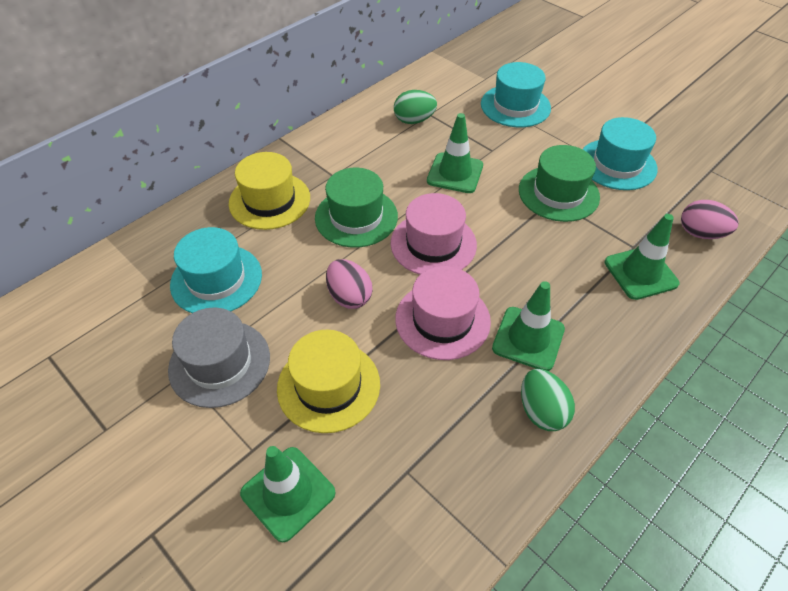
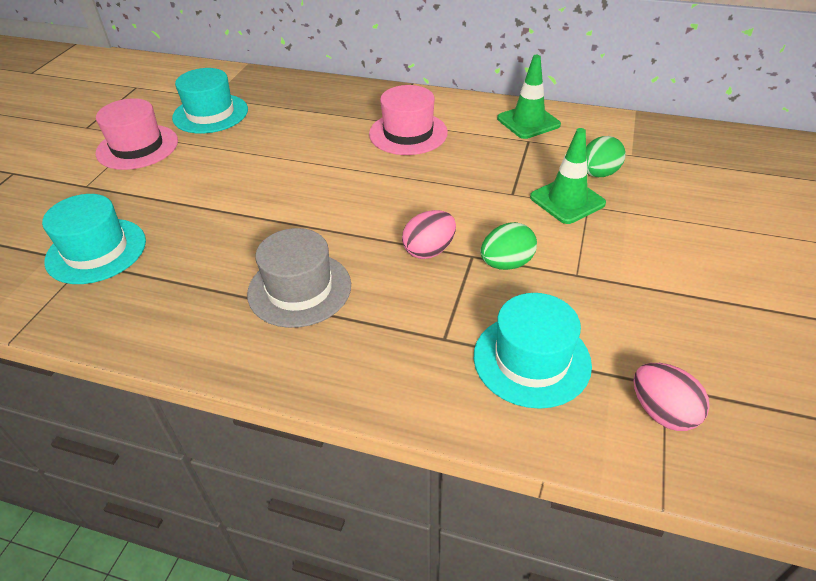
green hat: 2 -> 0
green traffic cone: 4 -> 2
yellow hat: 2 -> 0

